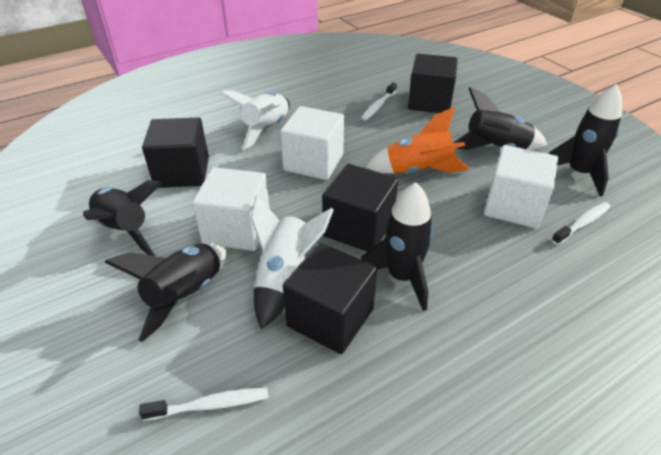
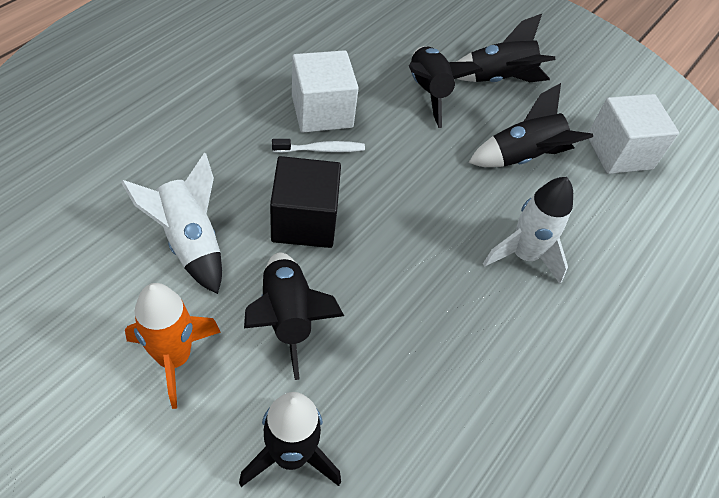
black cube: 4 -> 1
white cube: 3 -> 2
white toothbrush: 3 -> 1

